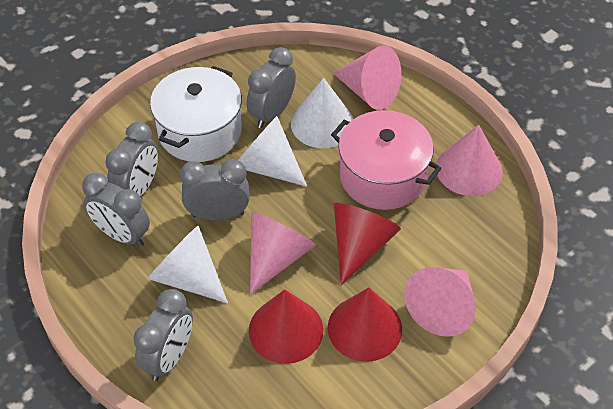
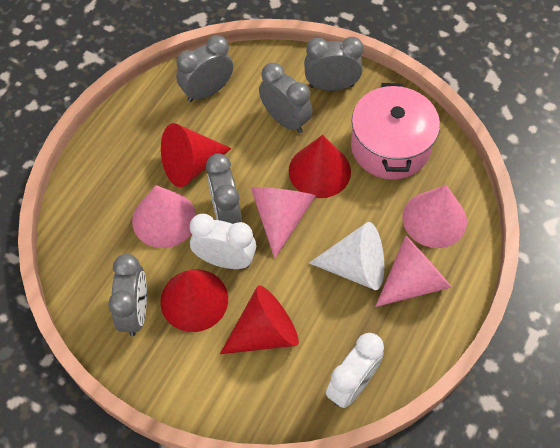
red cone: 3 -> 4
white clock: 0 -> 2
white cone: 3 -> 1
white pot: 1 -> 0

